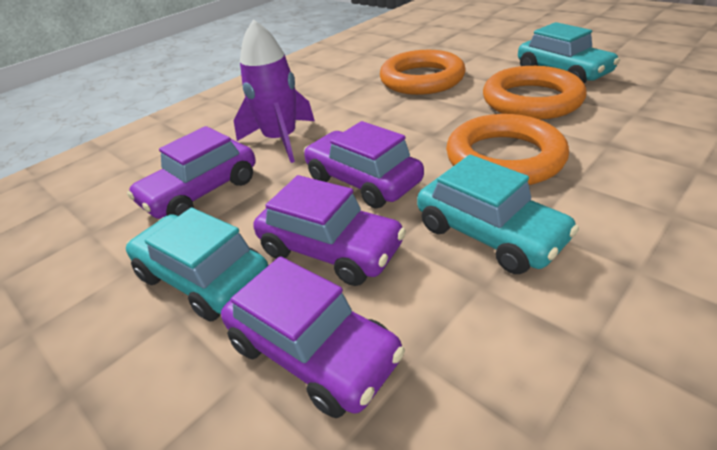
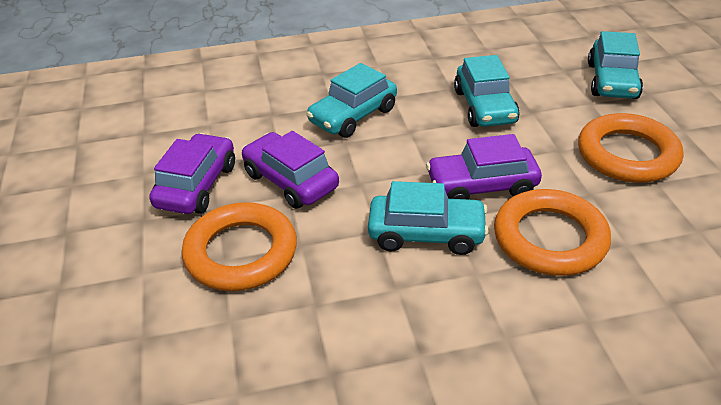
purple car: 4 -> 3
purple rocket: 1 -> 0
turquoise car: 3 -> 4

